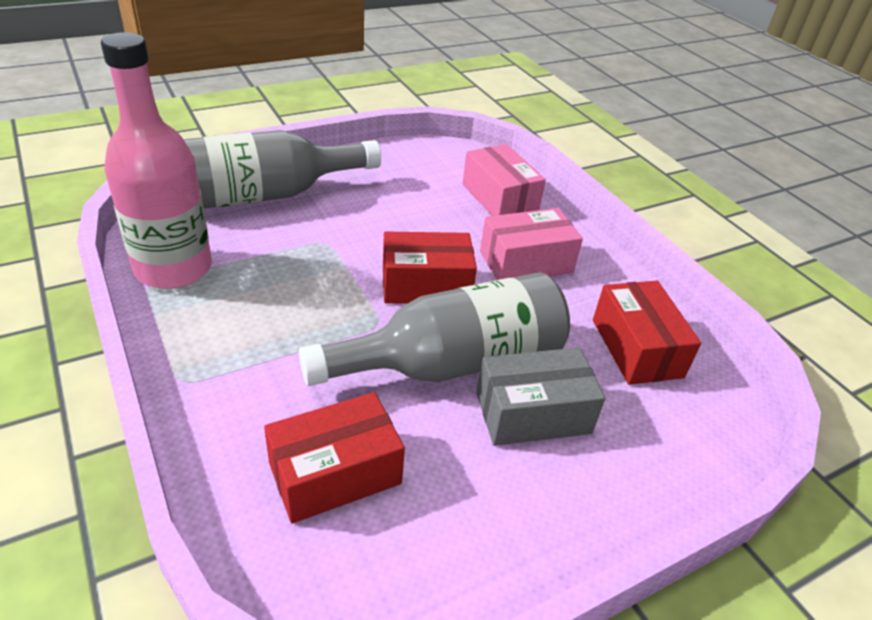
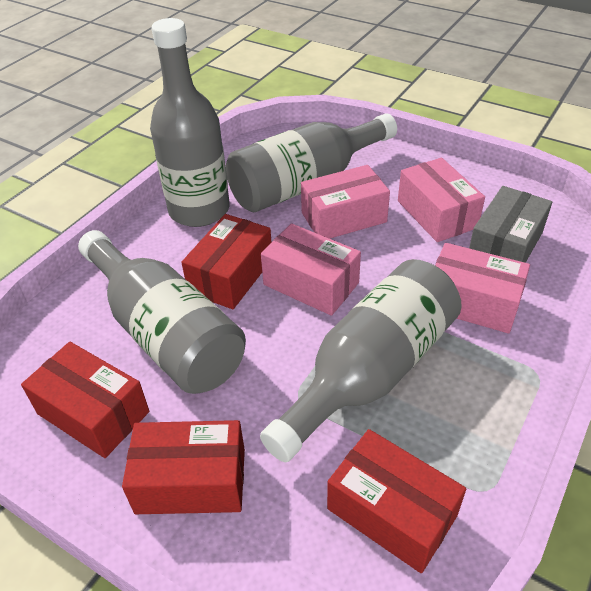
grey bottle: 2 -> 4
pink bottle: 1 -> 0
pink box: 2 -> 4
red box: 3 -> 4

